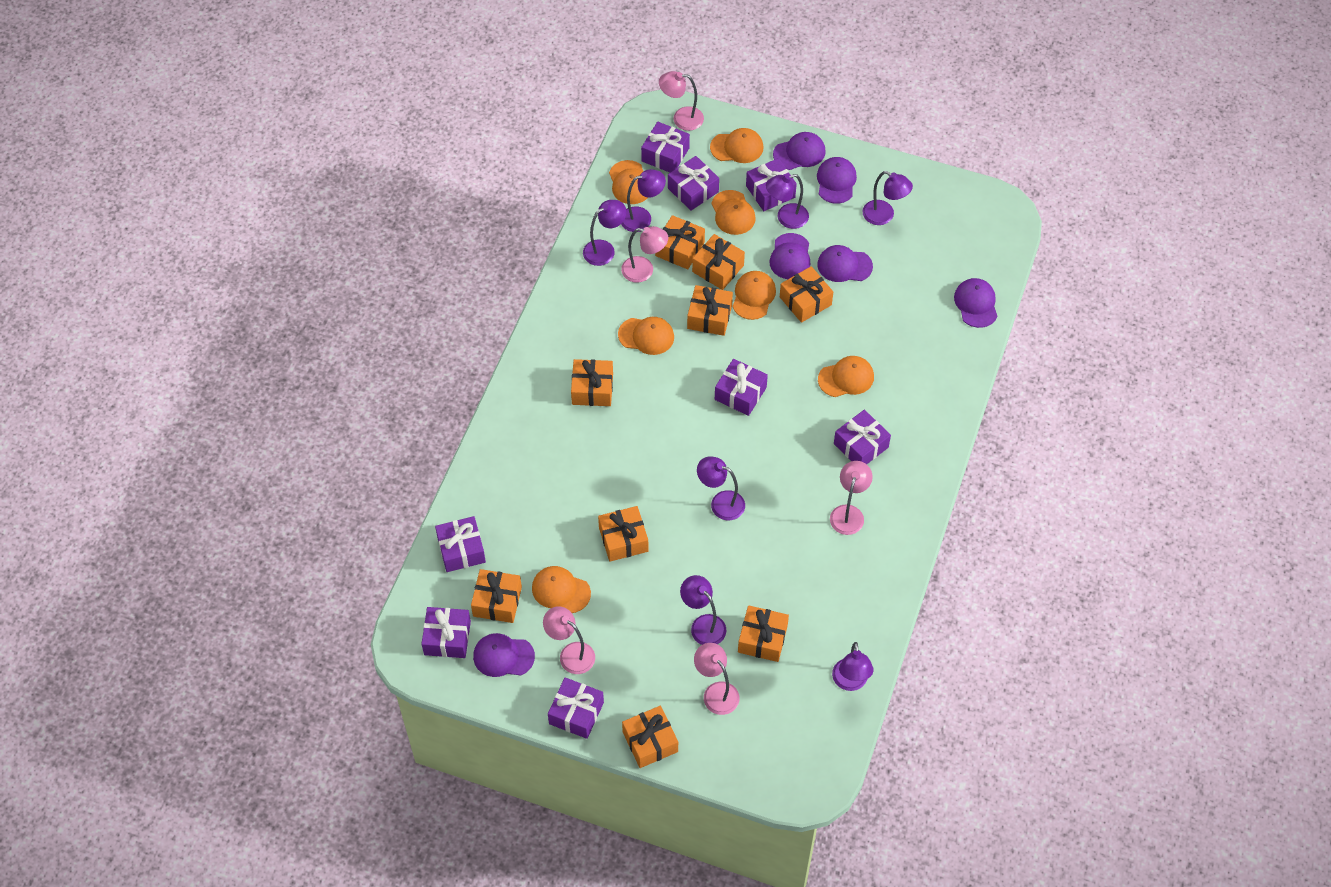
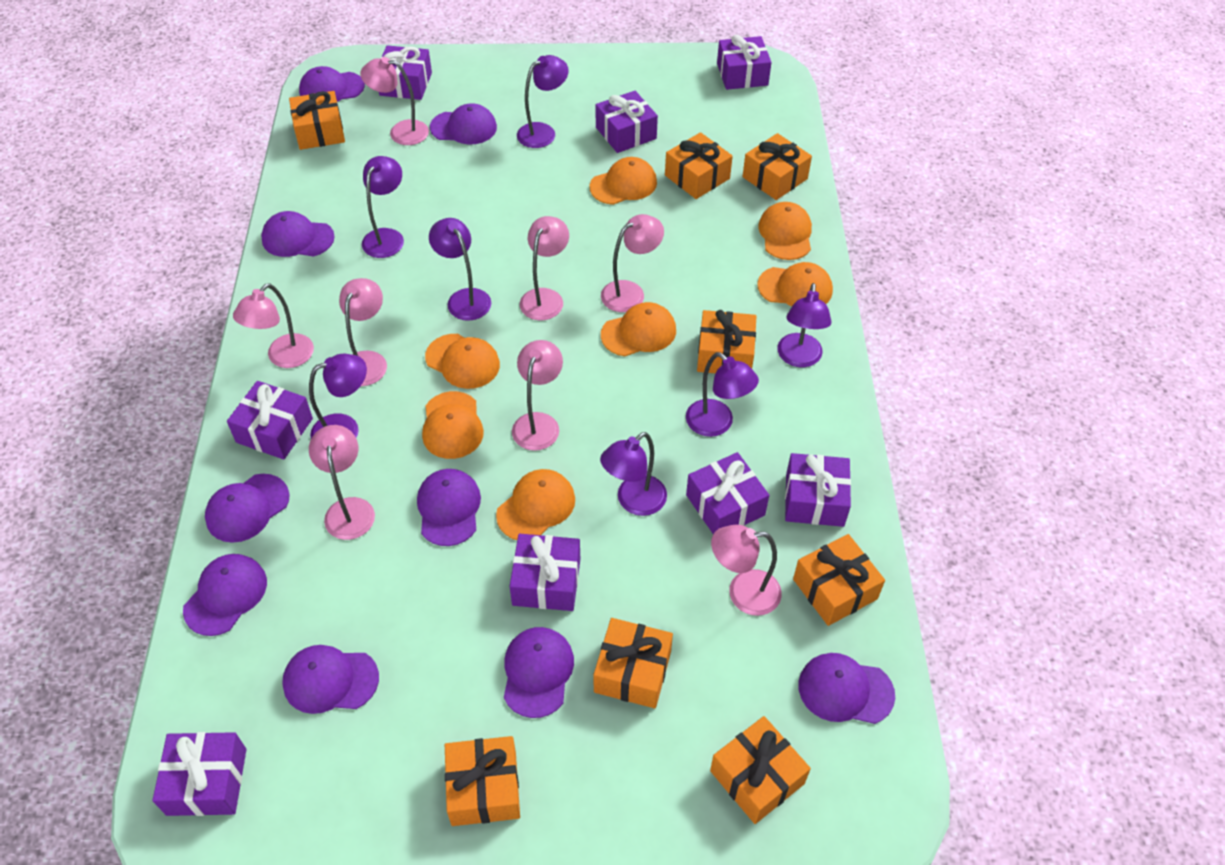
orange gift: 9 -> 8
pink lamp: 5 -> 8
purple cap: 6 -> 9

